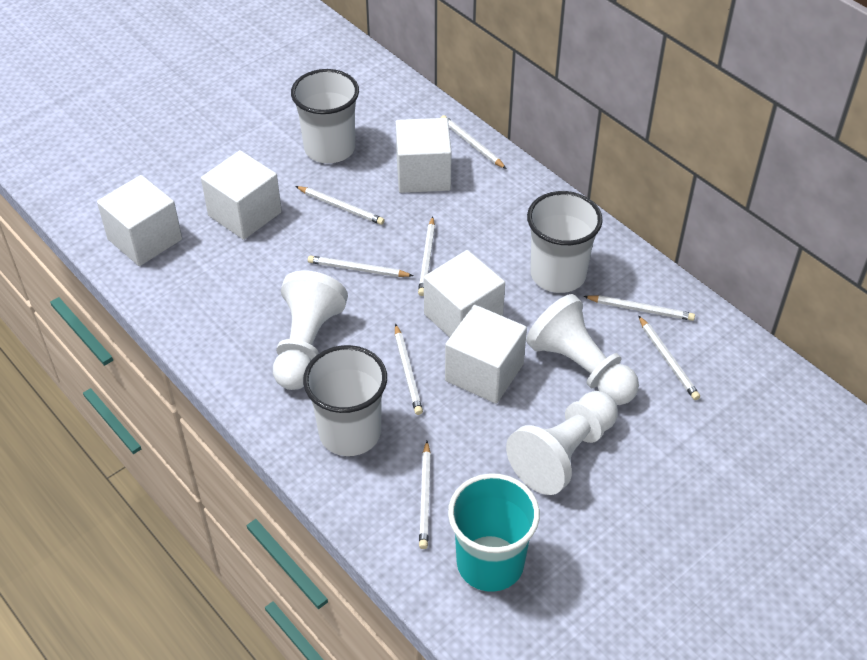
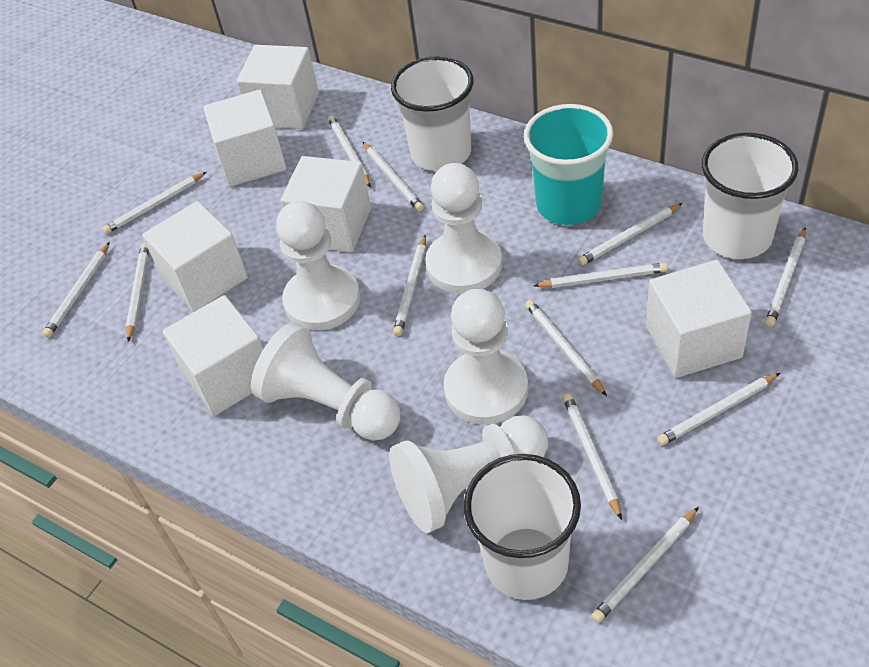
white cube: 5 -> 6
white pawn: 3 -> 5
white pencil: 8 -> 13

